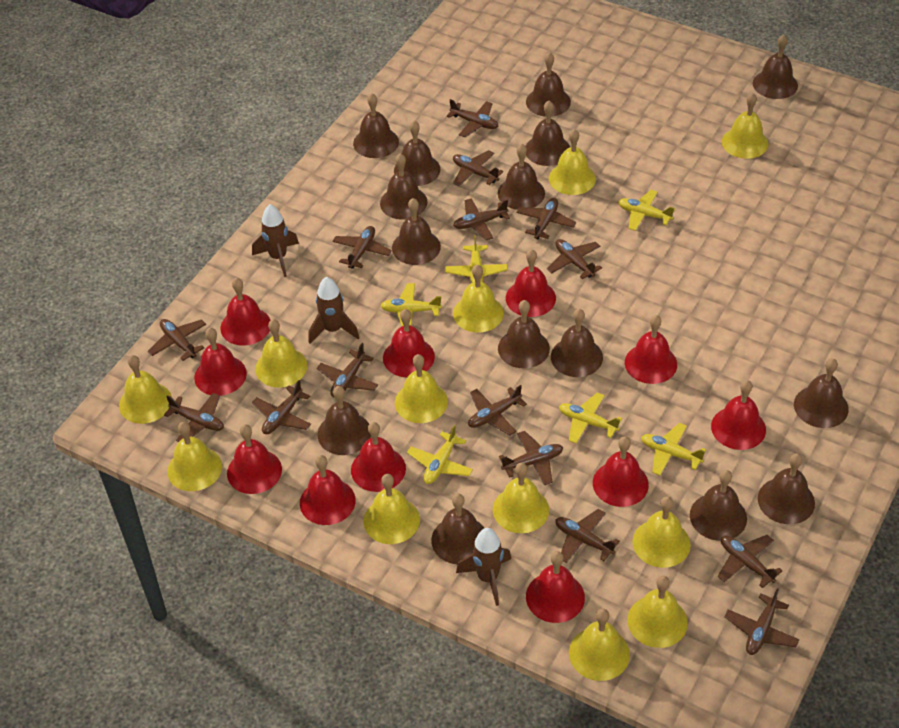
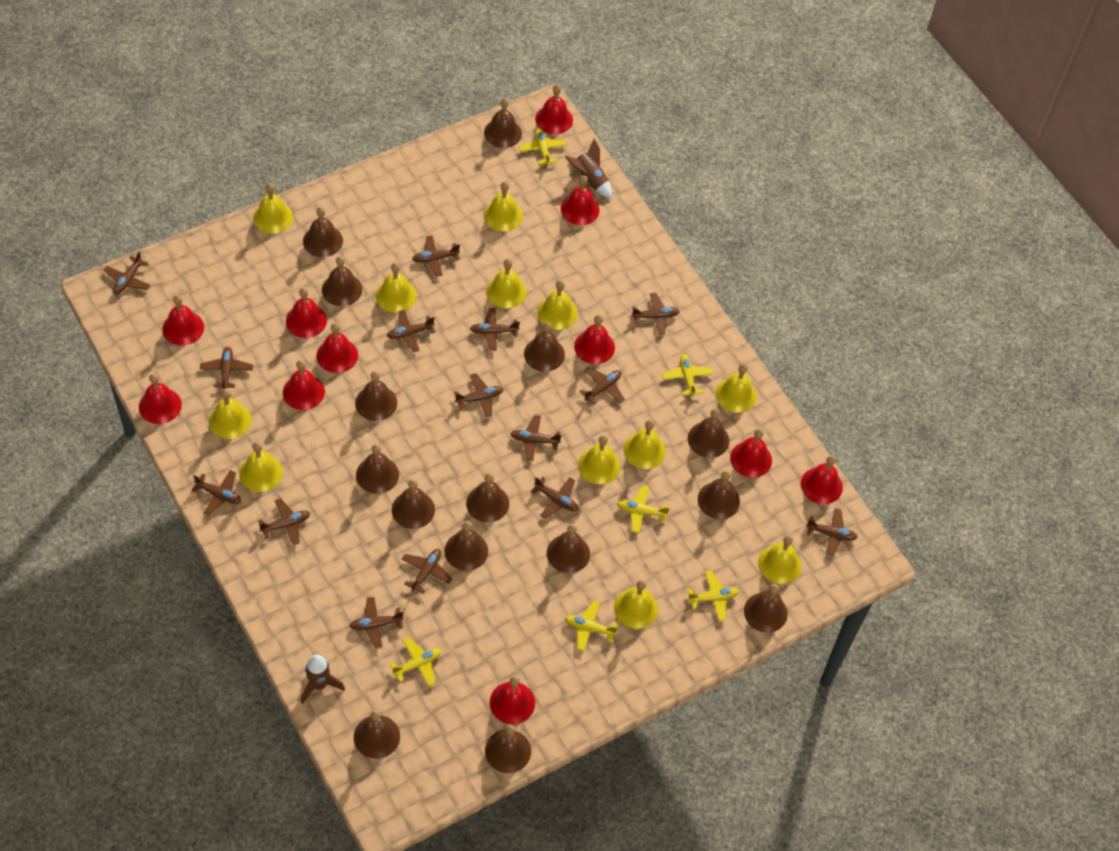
brown rocket: 3 -> 2

